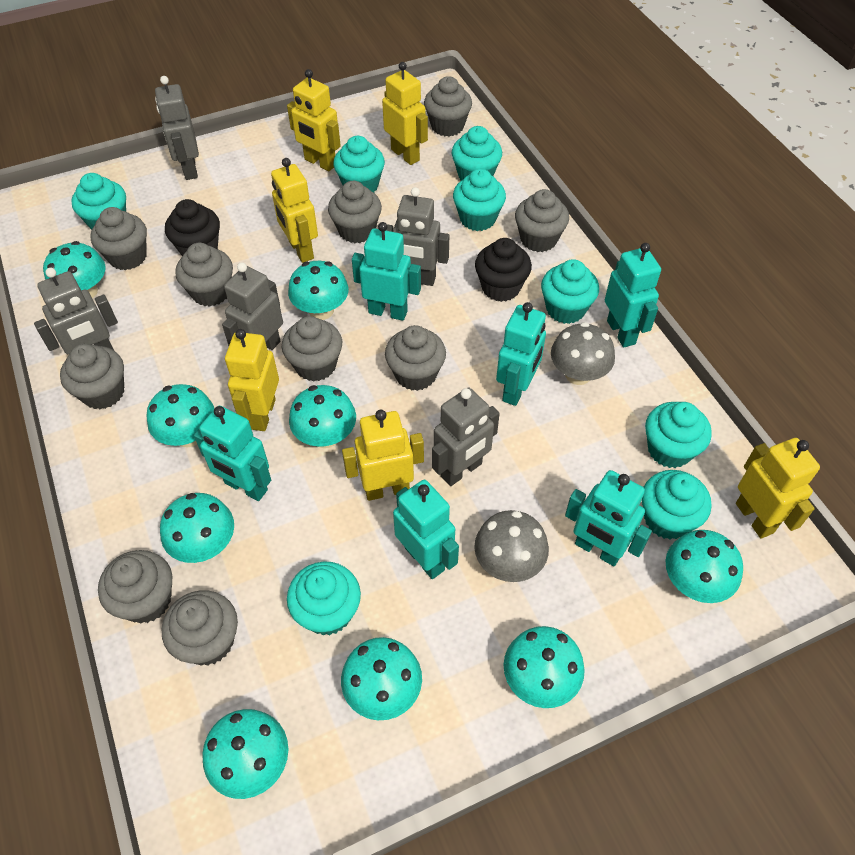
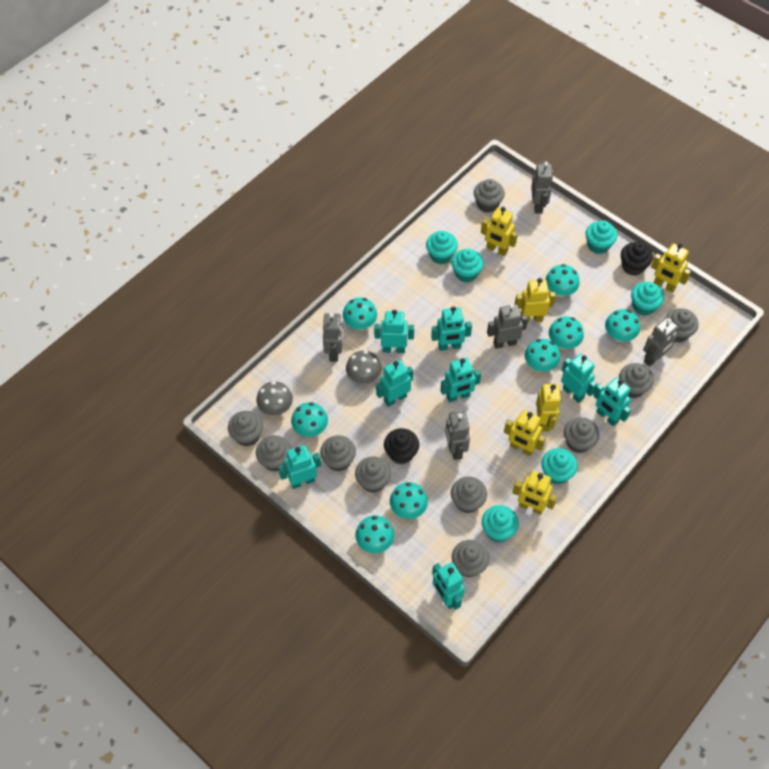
turquoise cupcake: 8 -> 6
turquoise mushroom: 9 -> 8
turquoise robot: 6 -> 8

